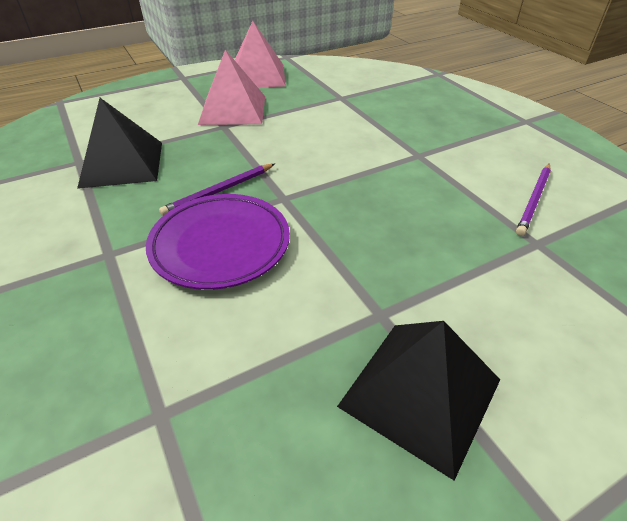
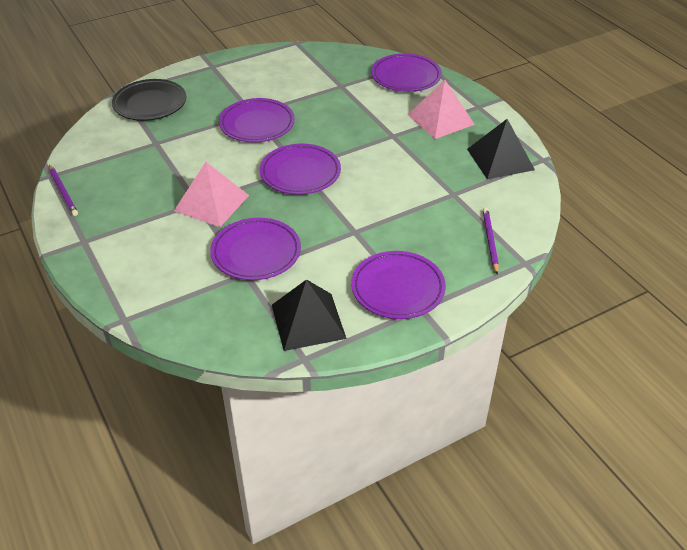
black plate: 0 -> 1
purple plate: 1 -> 5

